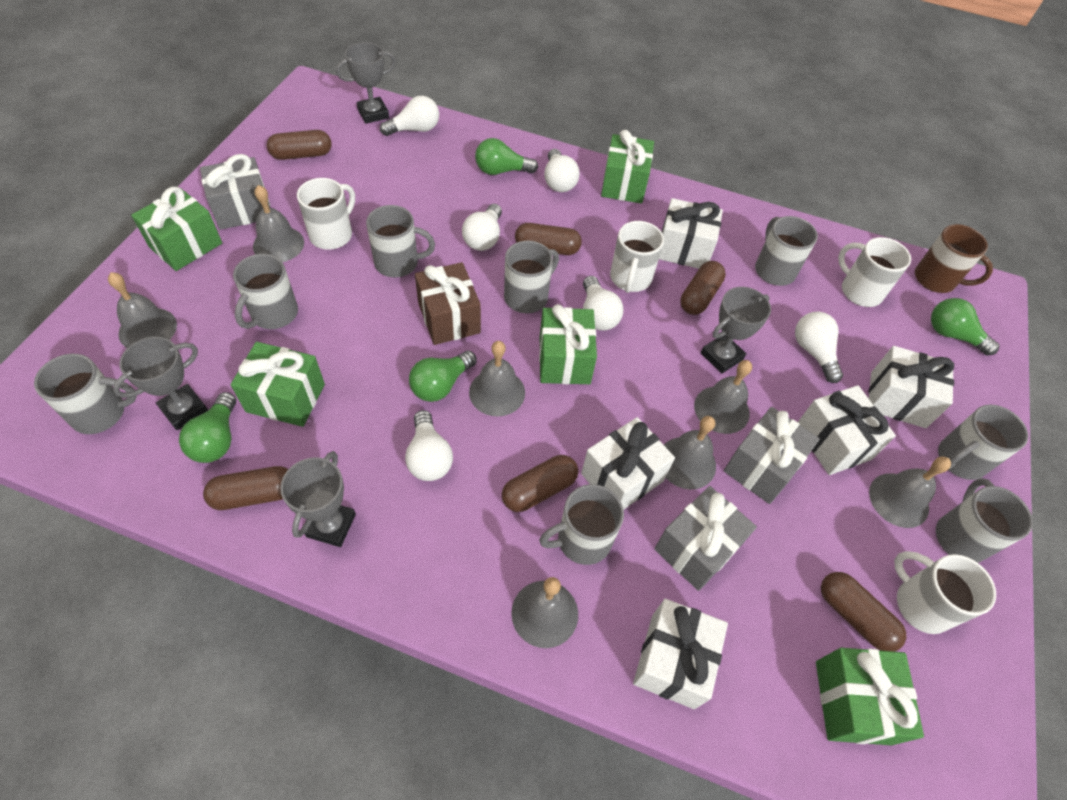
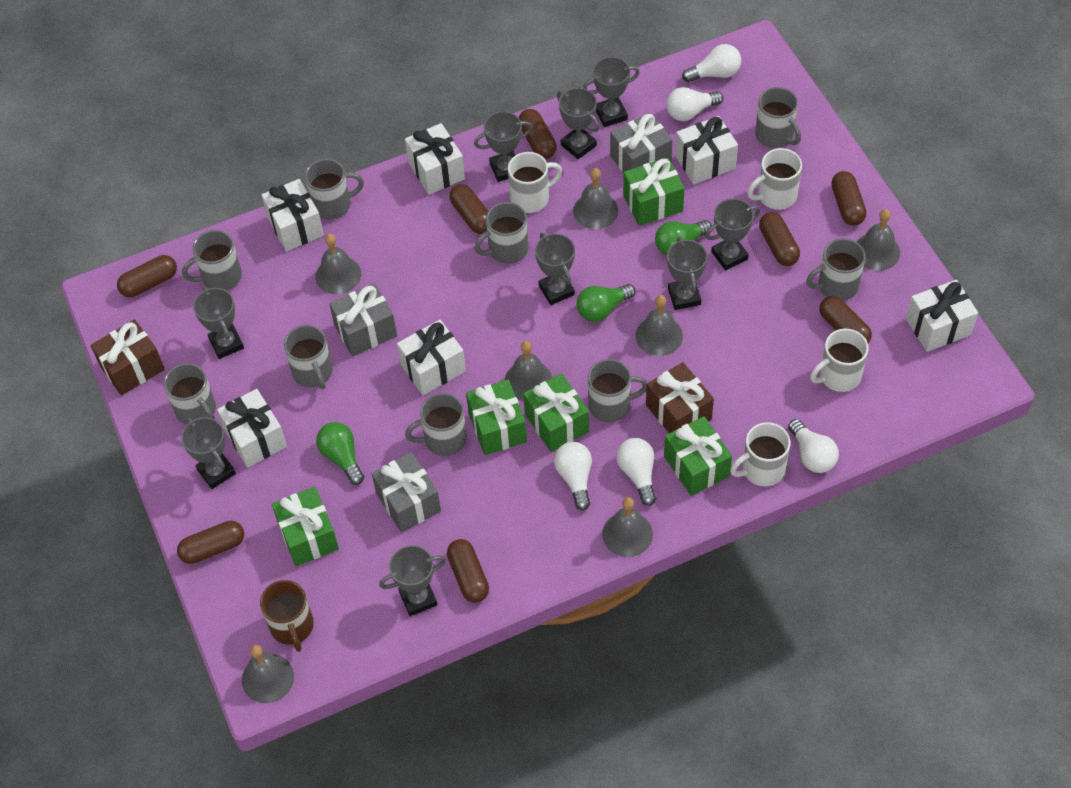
brown capsule: 6 -> 8
brown gift: 1 -> 2
green light bulb: 4 -> 3
grey mug: 8 -> 9
grey trophy: 4 -> 9
white gift: 5 -> 6
white light bulb: 6 -> 5

